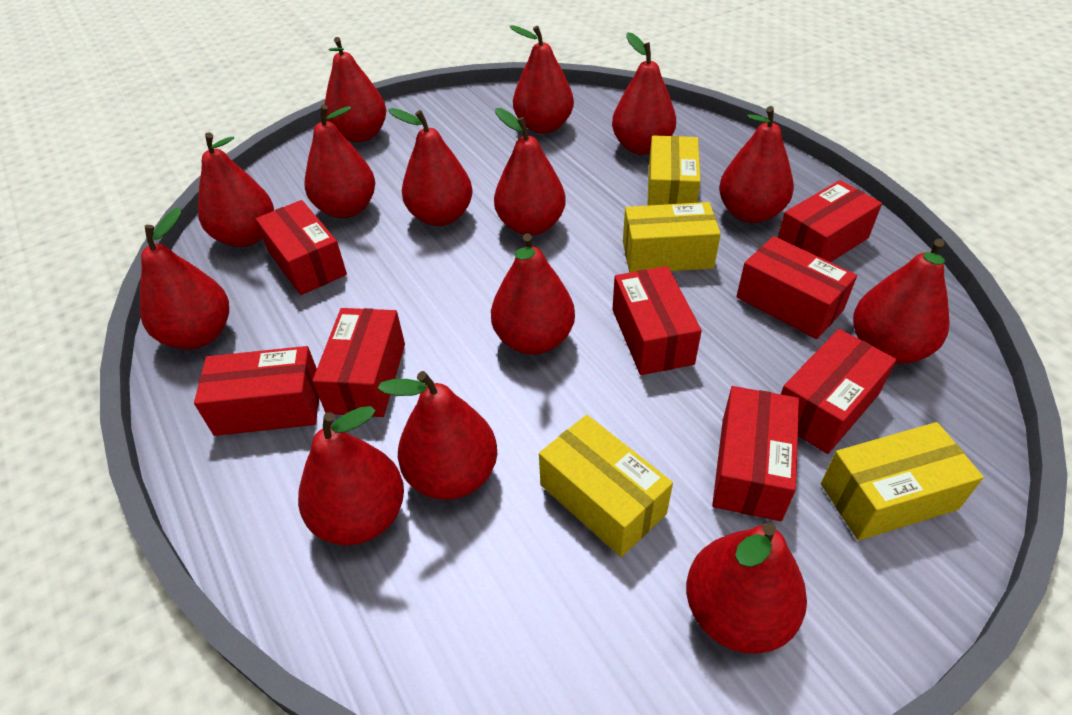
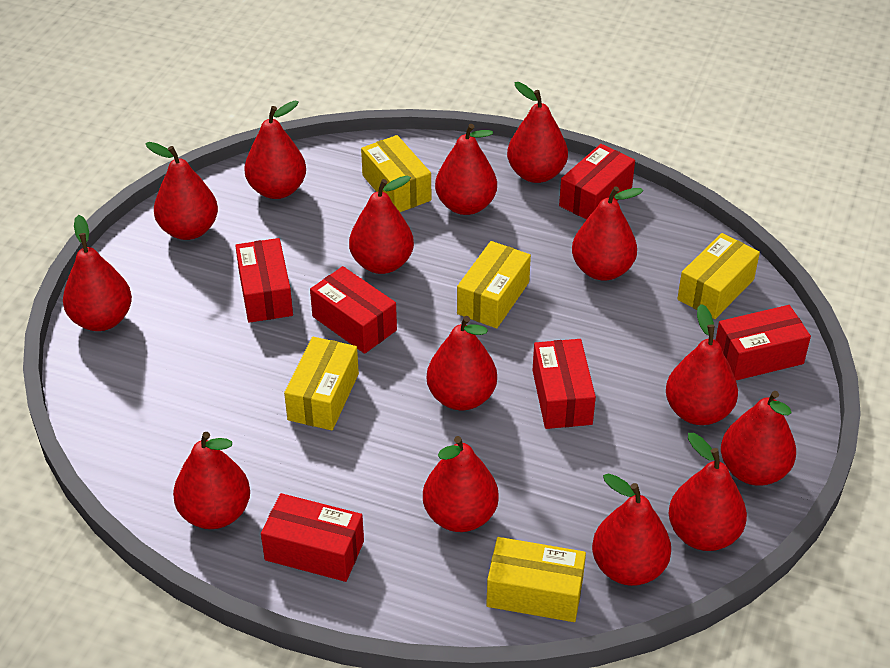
red box: 8 -> 6
yellow box: 4 -> 5

